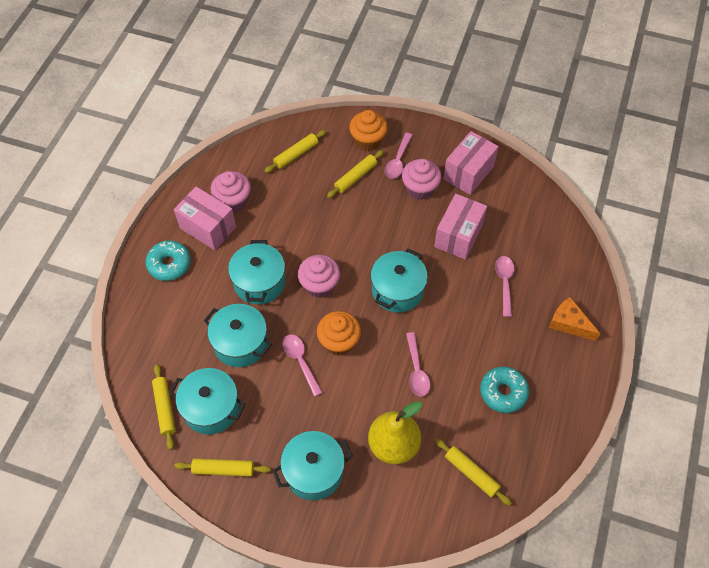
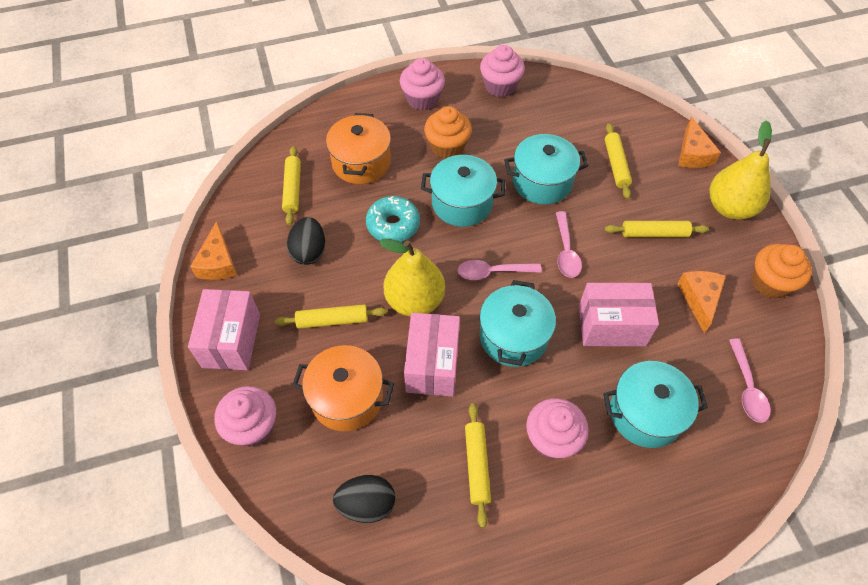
black egg: 0 -> 2
orange cheese: 1 -> 3
orange pot: 0 -> 2
pink cupcake: 3 -> 4
pink spoon: 4 -> 3
turquoise donut: 2 -> 1
turquoise pot: 5 -> 4
yellow pear: 1 -> 2

